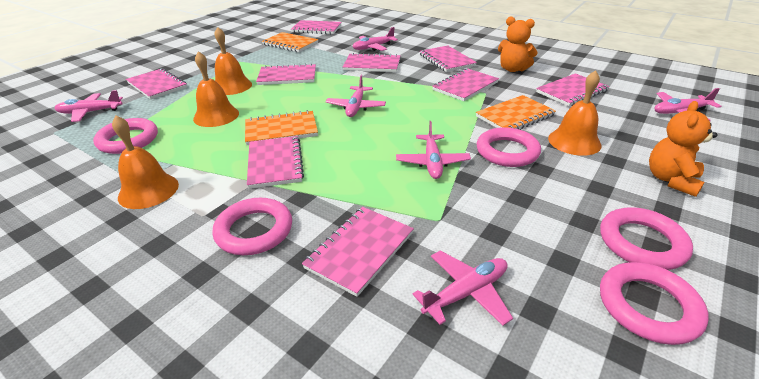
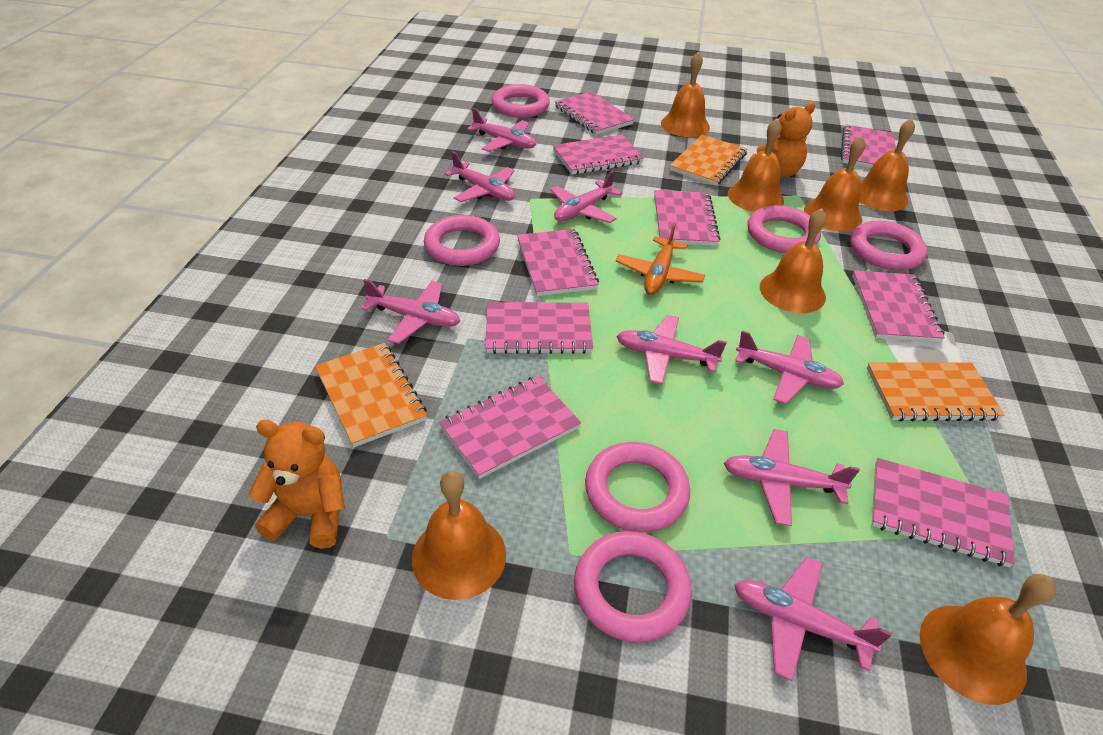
orange bell: 4 -> 7
orange plane: 0 -> 1
pink plane: 6 -> 8
pink ring: 5 -> 6

